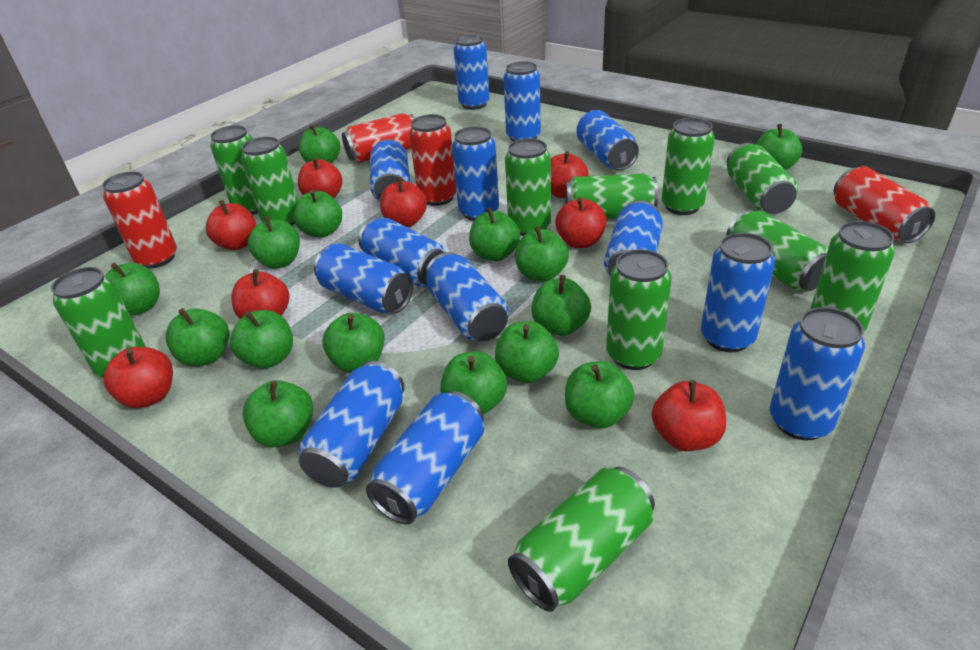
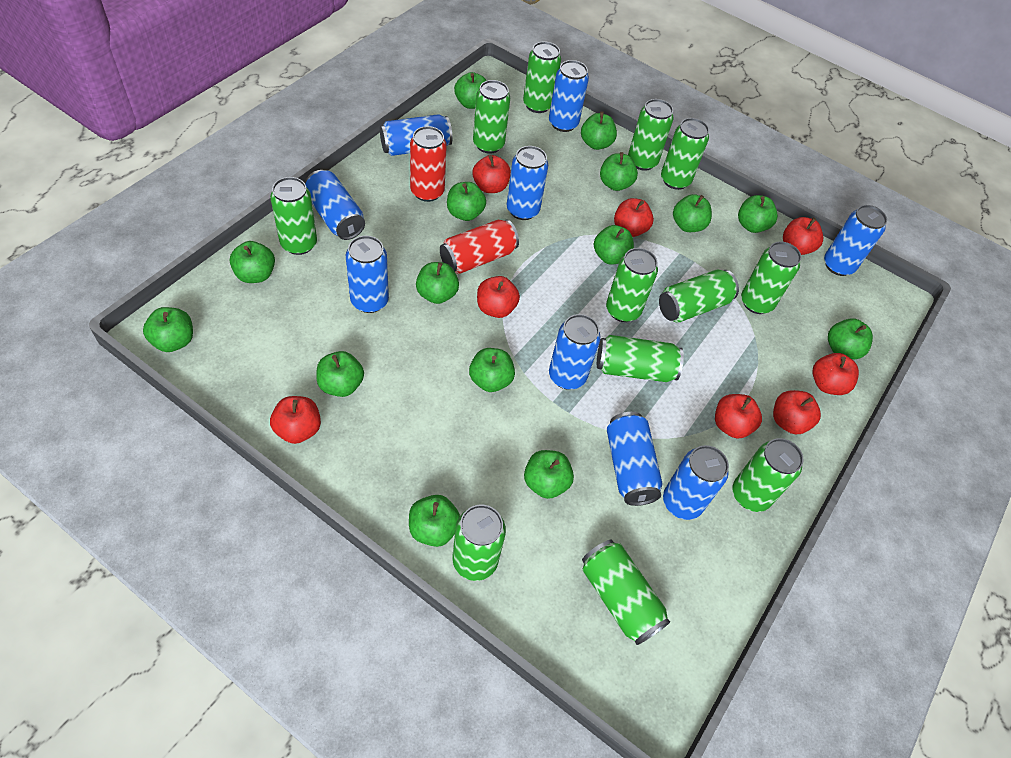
blue can: 13 -> 9
green can: 11 -> 12
red can: 4 -> 2

